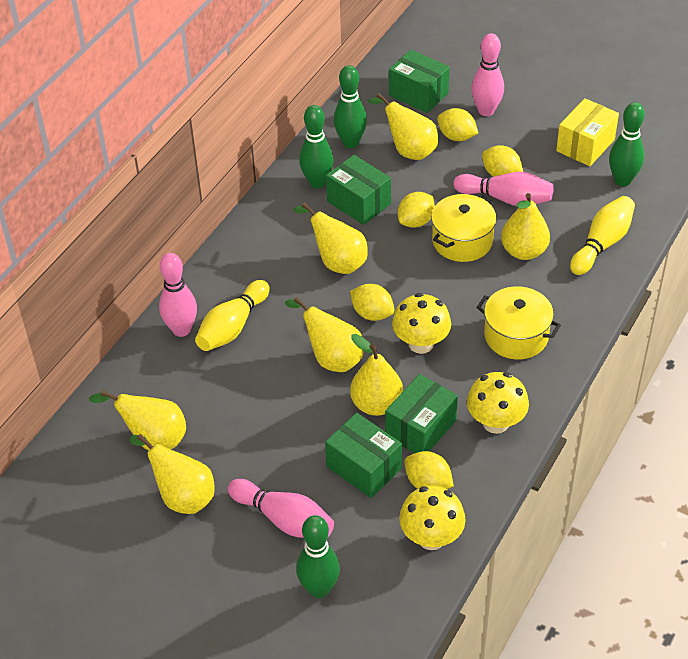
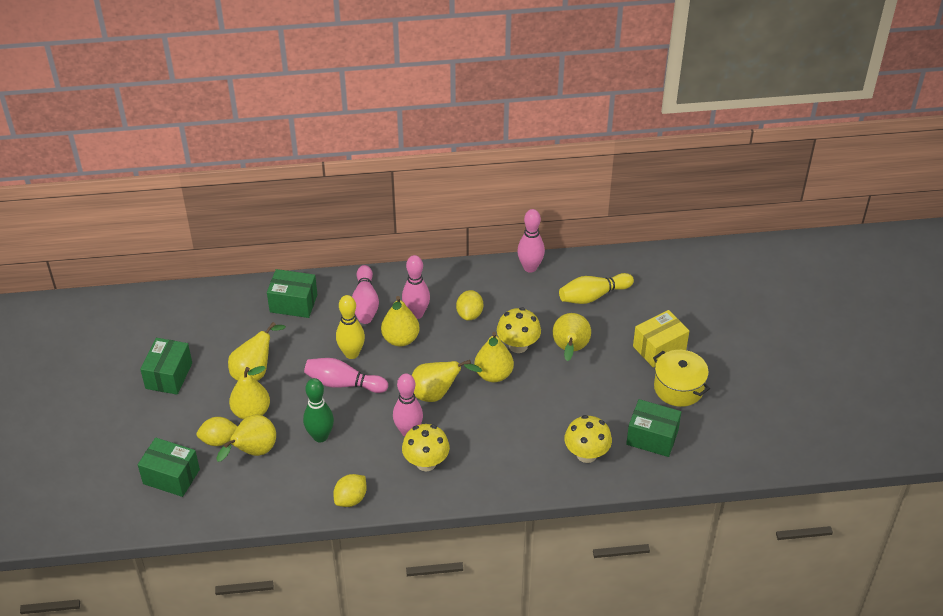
green bowling pin: 4 -> 1
pink bowling pin: 4 -> 5
yellow lemon: 5 -> 3
yellow pot: 2 -> 1

